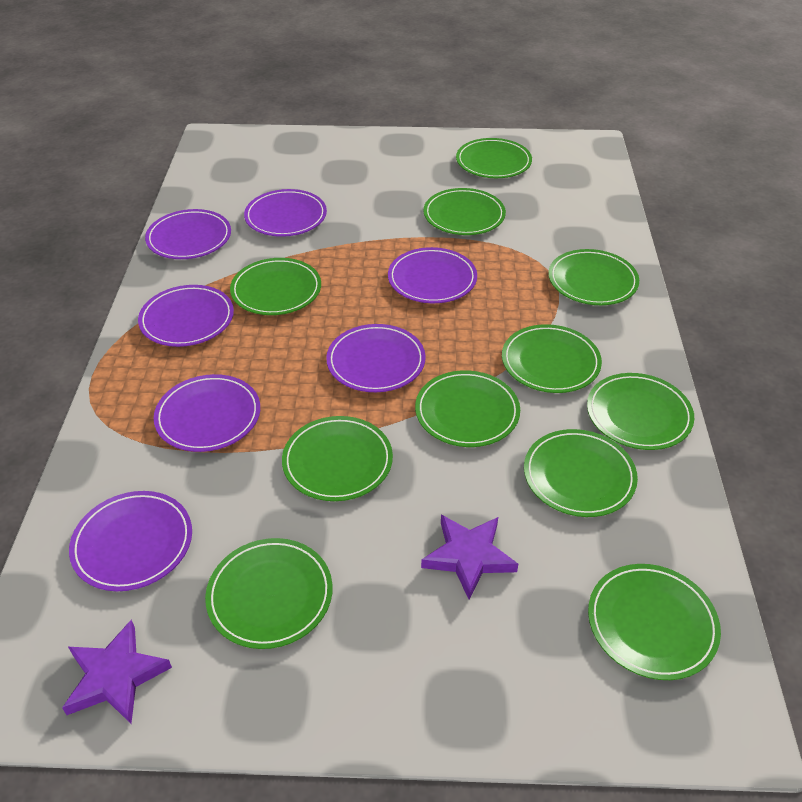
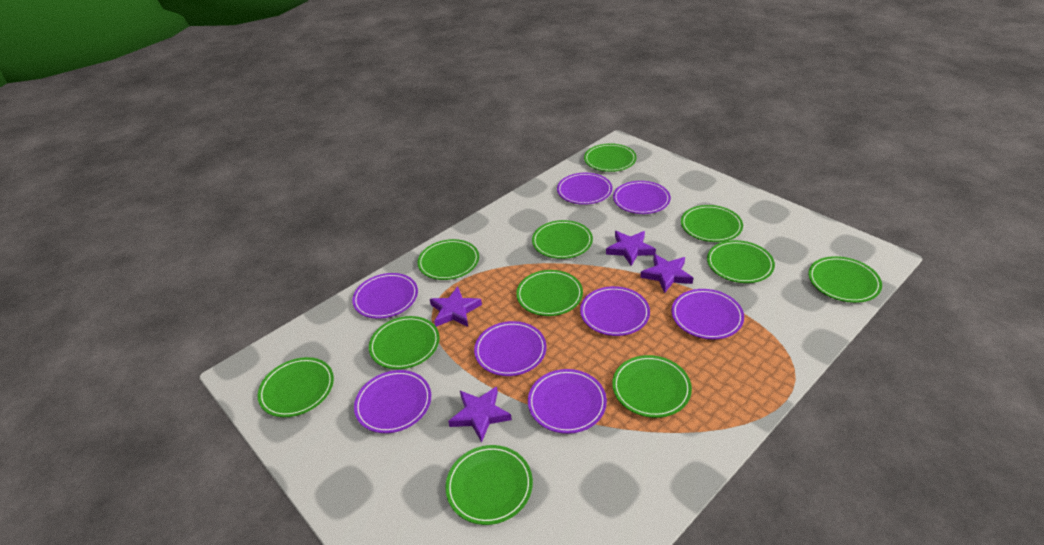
purple plate: 7 -> 8
purple star: 2 -> 4

